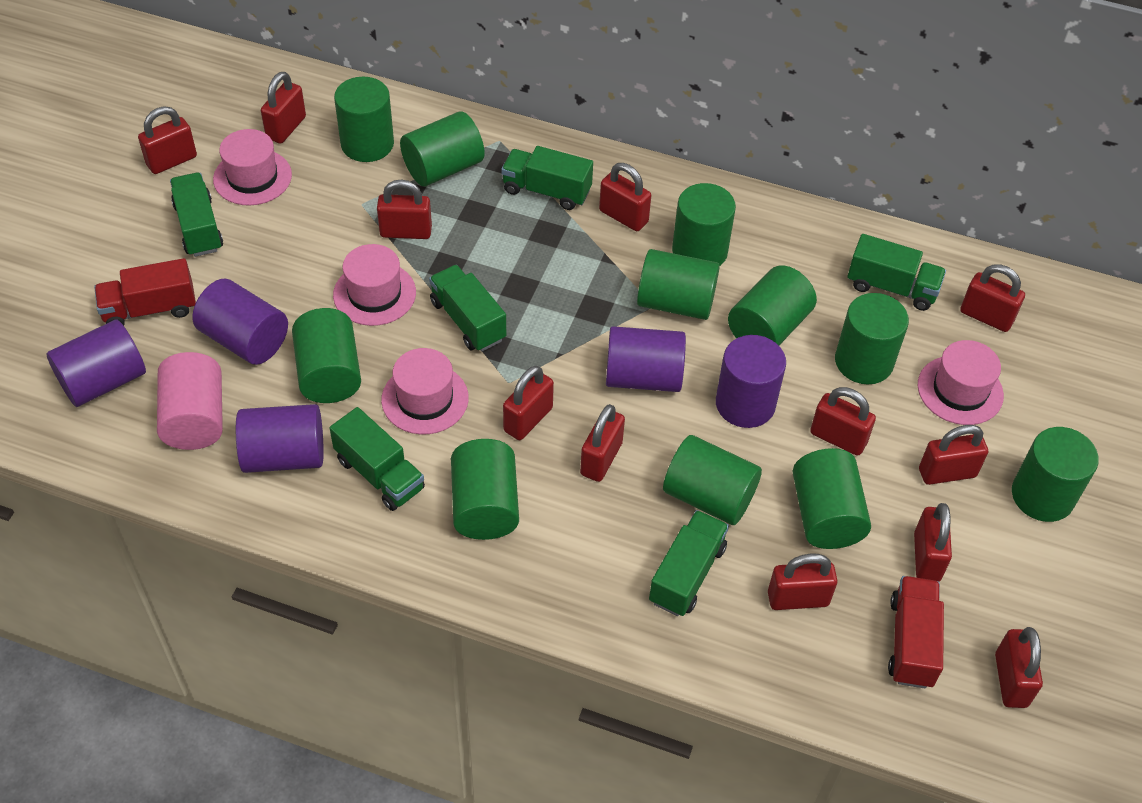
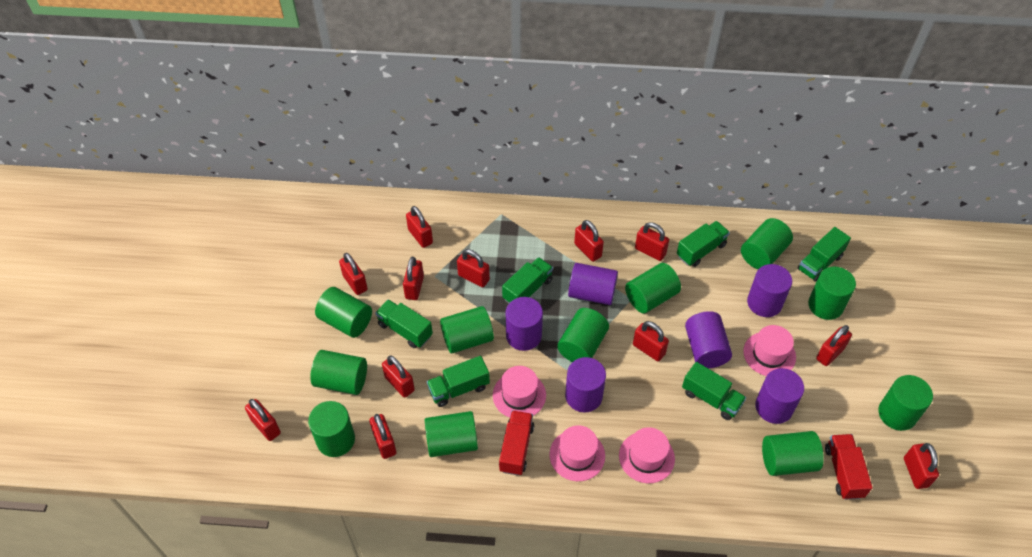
pink cylinder: 1 -> 0
purple cylinder: 5 -> 6

